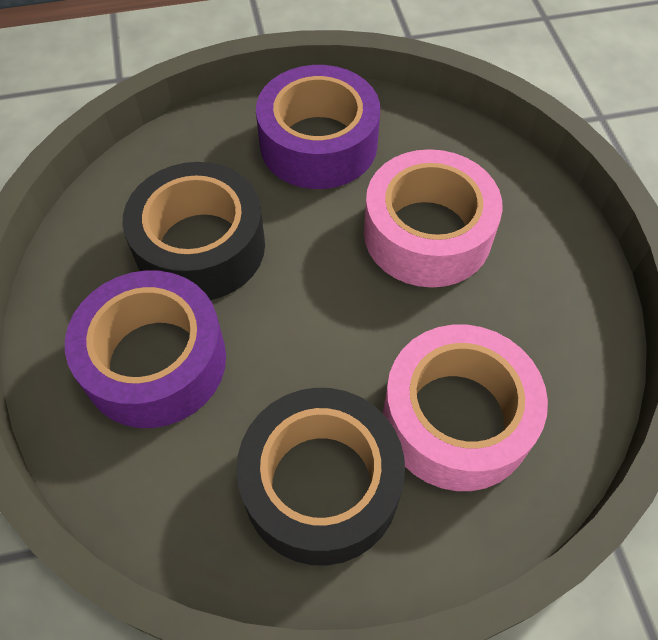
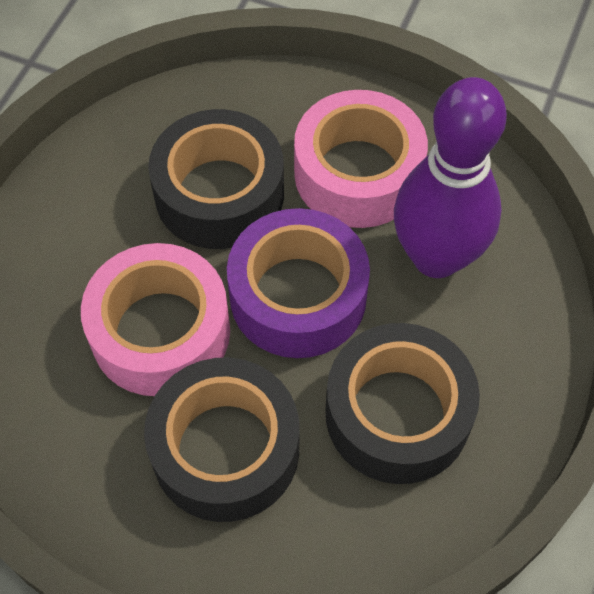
black tape: 2 -> 3
purple bowling pin: 0 -> 1
purple tape: 2 -> 1

